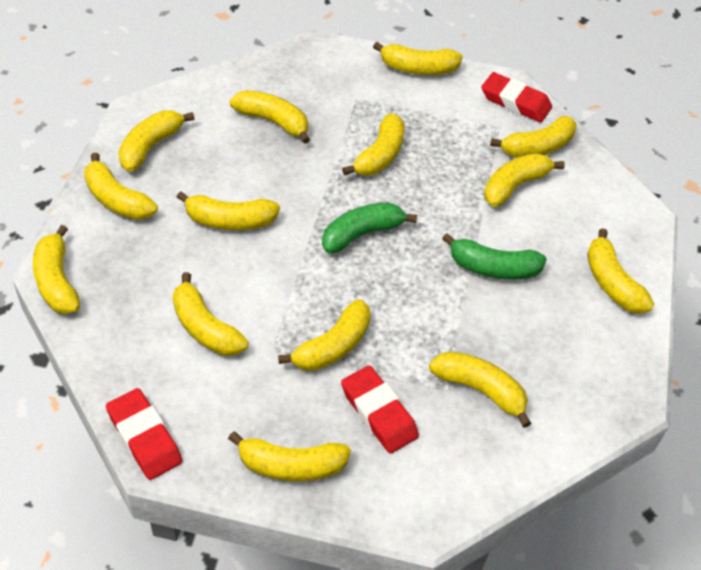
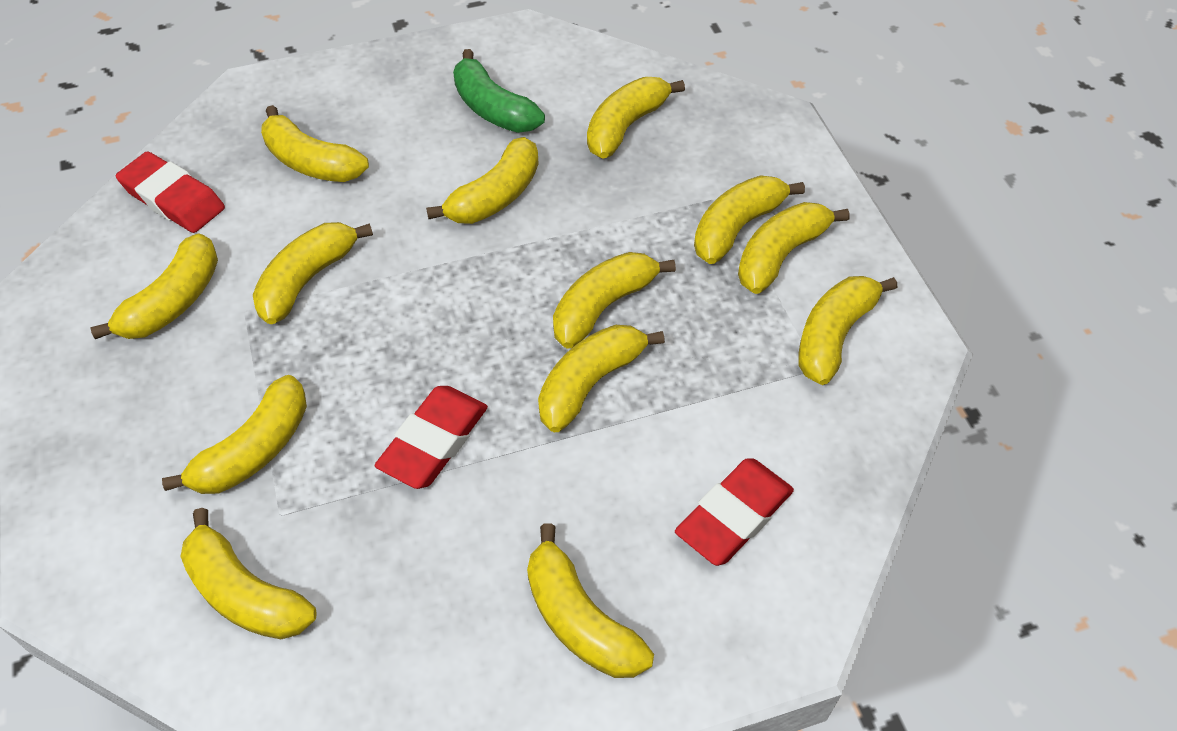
green banana: 2 -> 1
yellow banana: 14 -> 13

